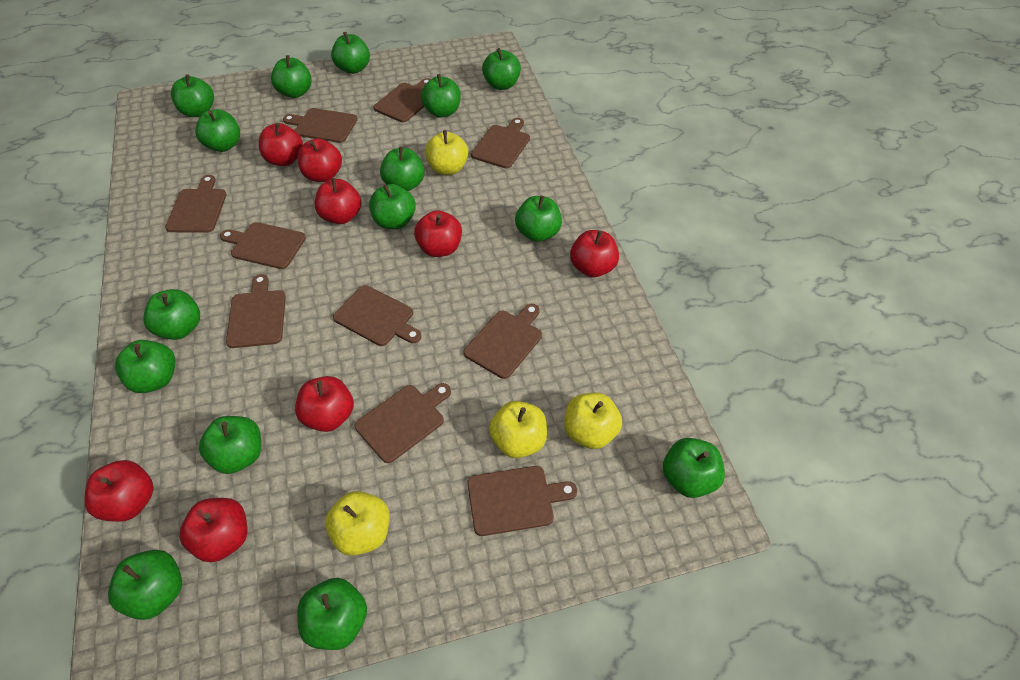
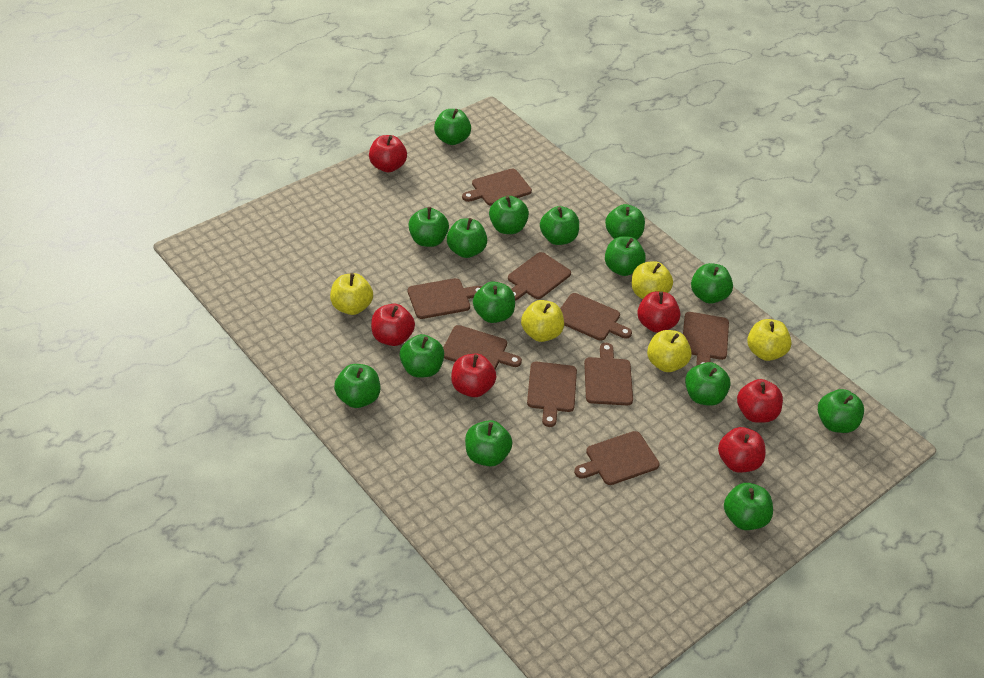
brown cutting board: 10 -> 9
red apple: 8 -> 6
yellow apple: 4 -> 5

